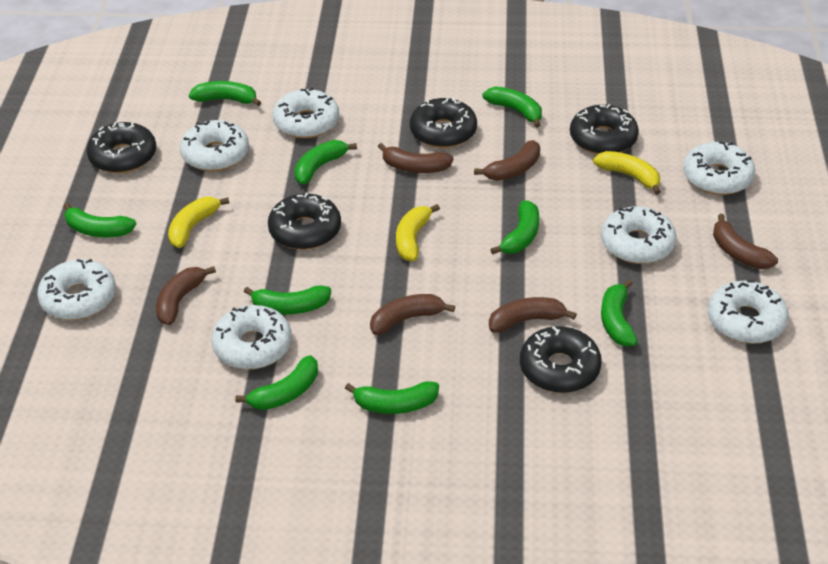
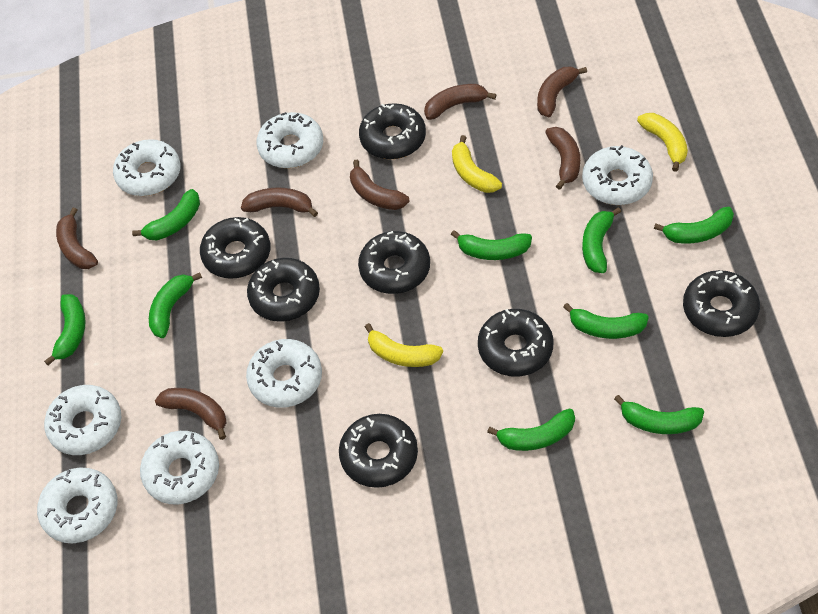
black donut: 5 -> 7
brown banana: 6 -> 7

